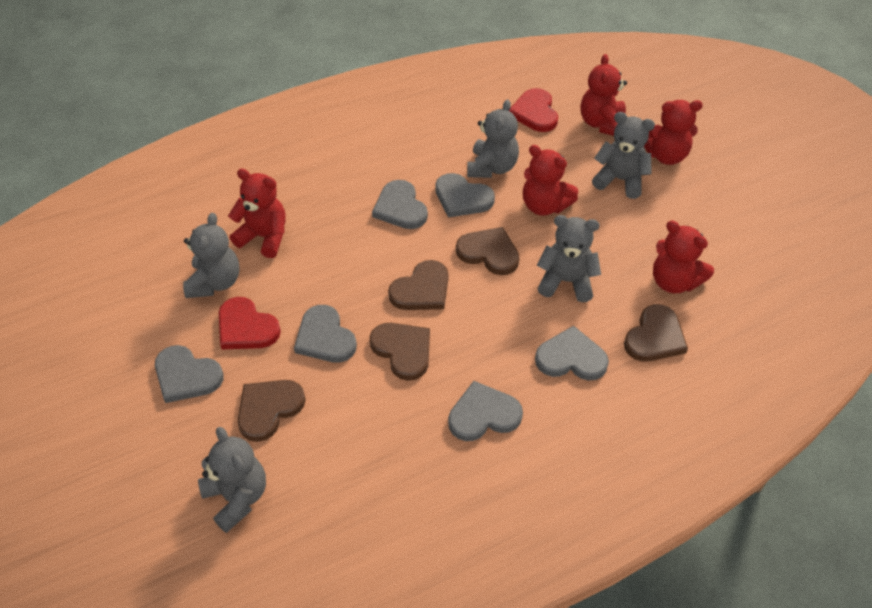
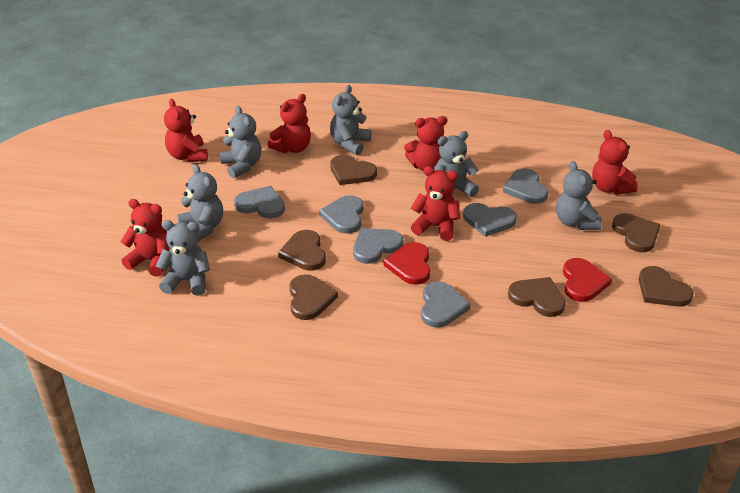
brown heart: 5 -> 6
grey teddy bear: 5 -> 6
red teddy bear: 5 -> 6

